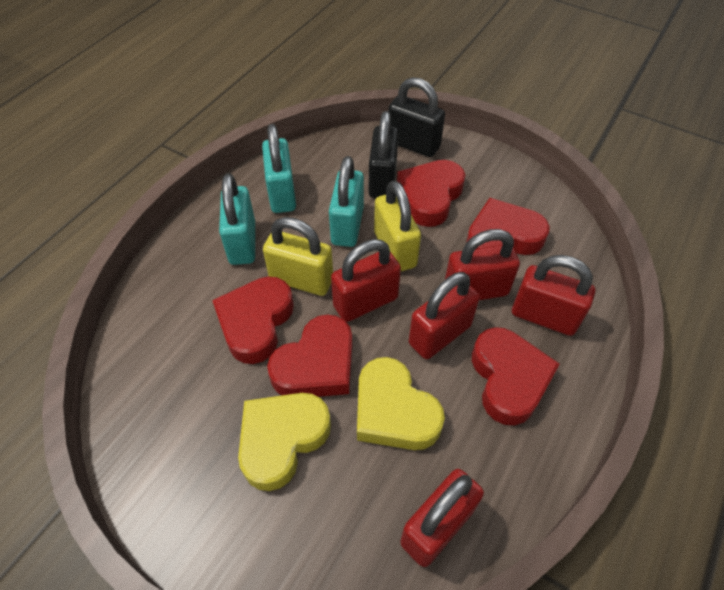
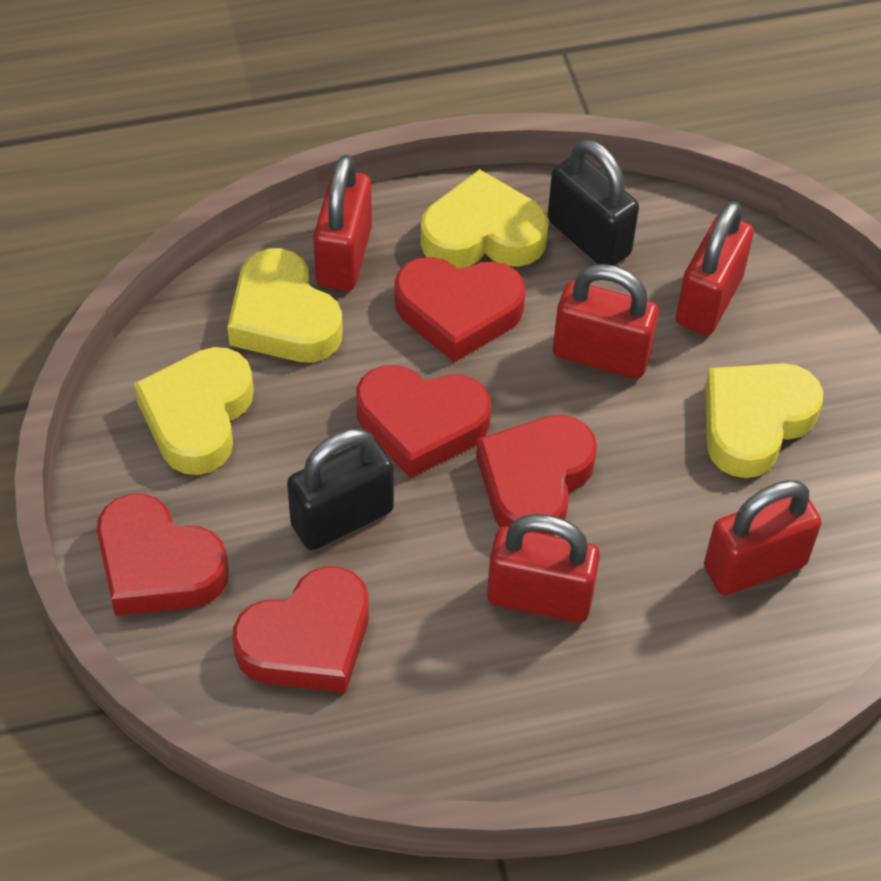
turquoise padlock: 3 -> 0
yellow heart: 2 -> 4
yellow padlock: 2 -> 0

